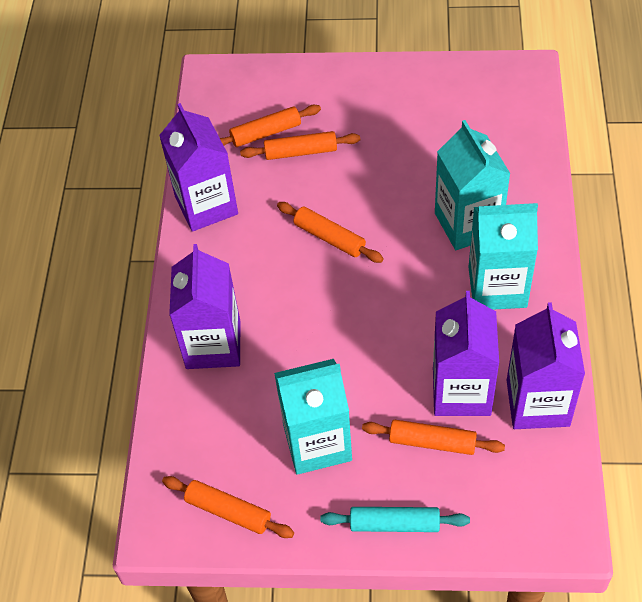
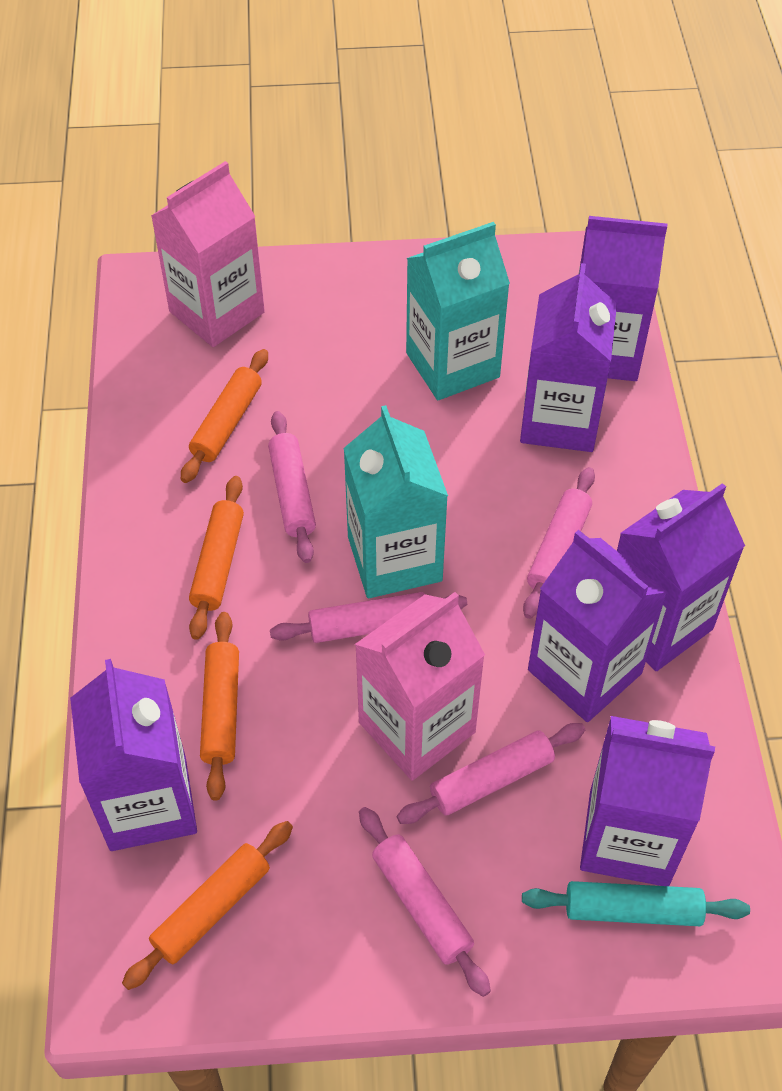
orange rolling pin: 5 -> 4
pink carton: 0 -> 2
pink rolling pin: 0 -> 5
purple carton: 4 -> 6
turquoise carton: 3 -> 2

